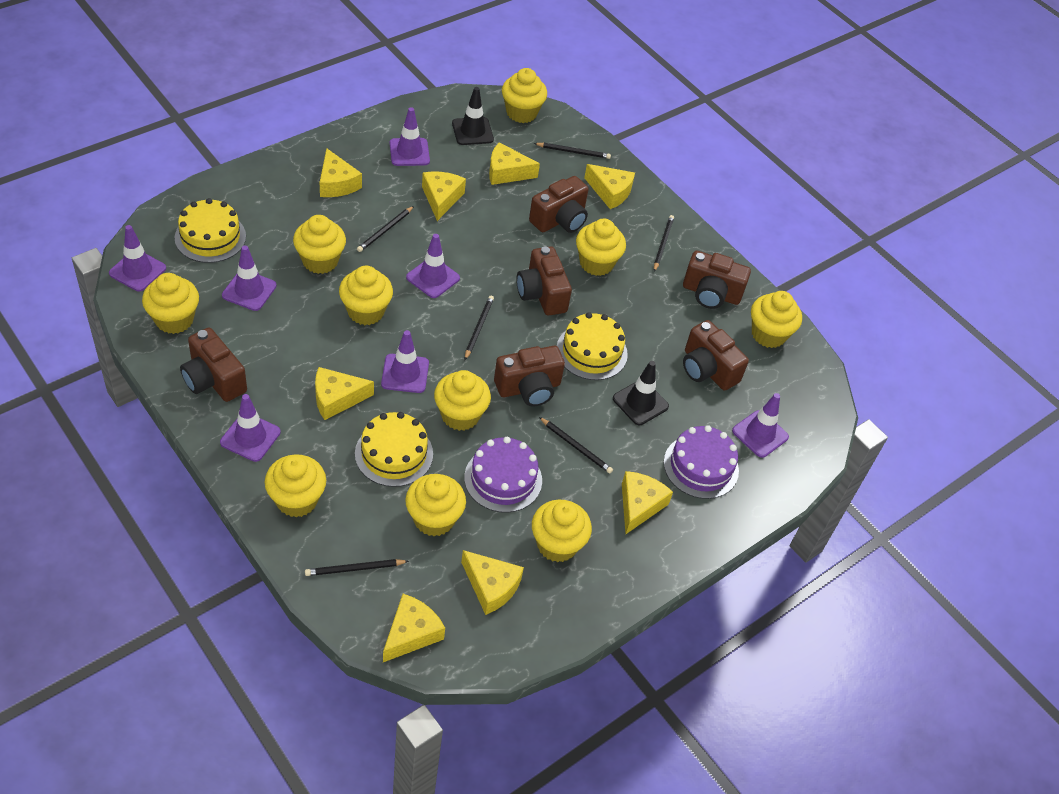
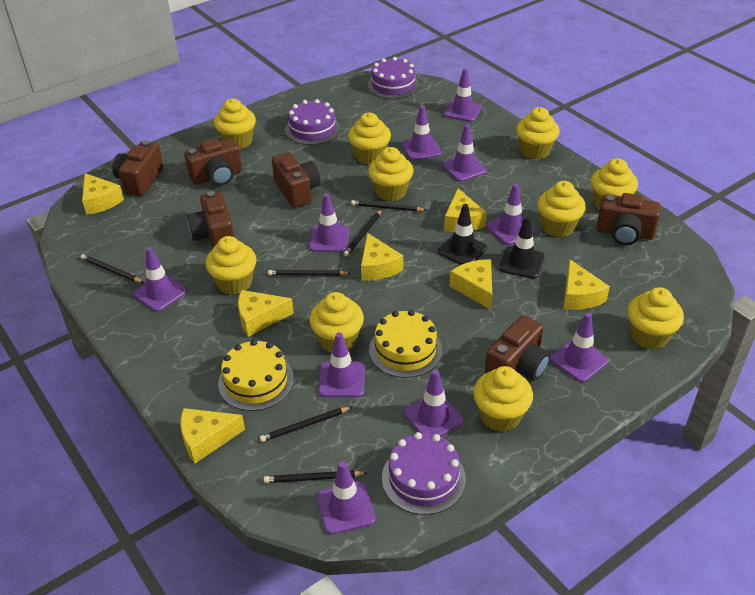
purple cake: 2 -> 3
purple traffic cone: 7 -> 10
yellow cake: 3 -> 2
yellow cheese: 8 -> 7

